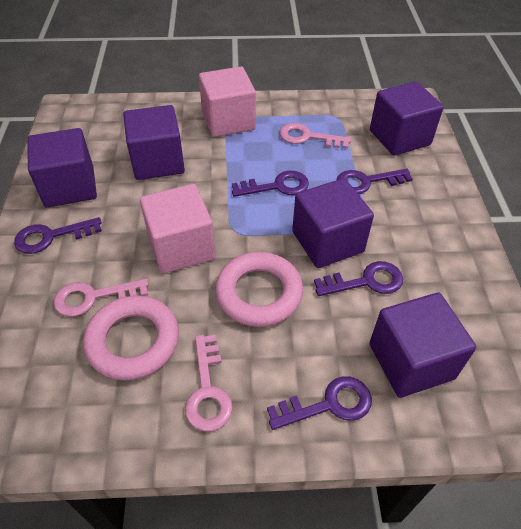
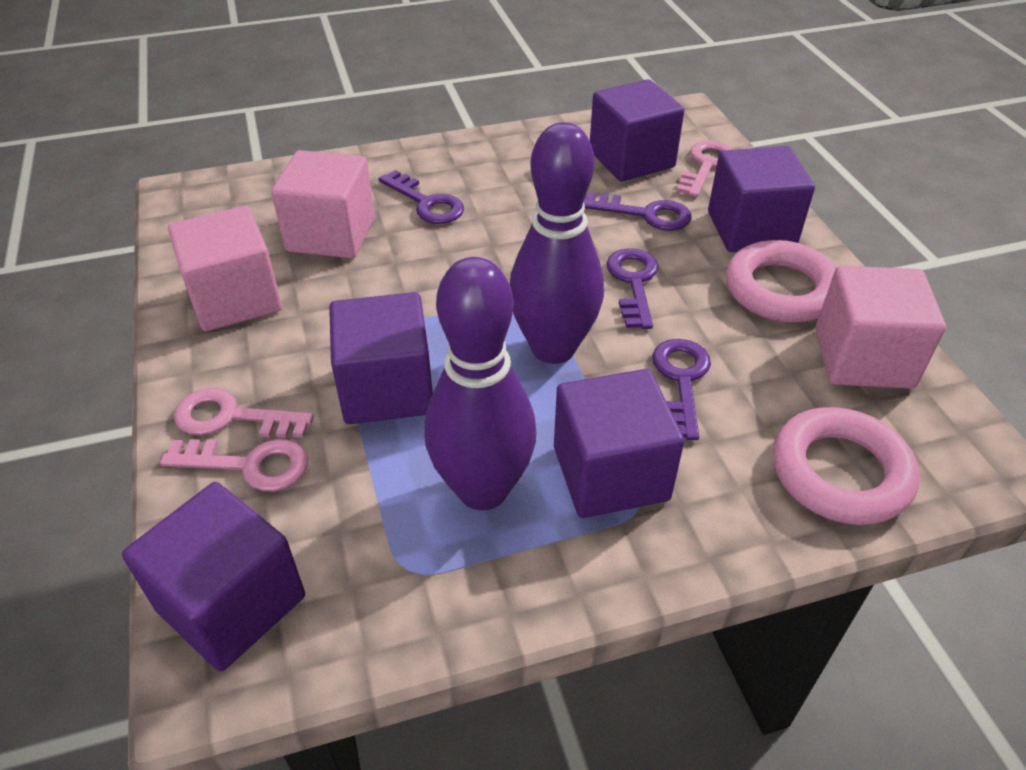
pink cube: 2 -> 3
purple bowling pin: 0 -> 2
purple key: 5 -> 4

